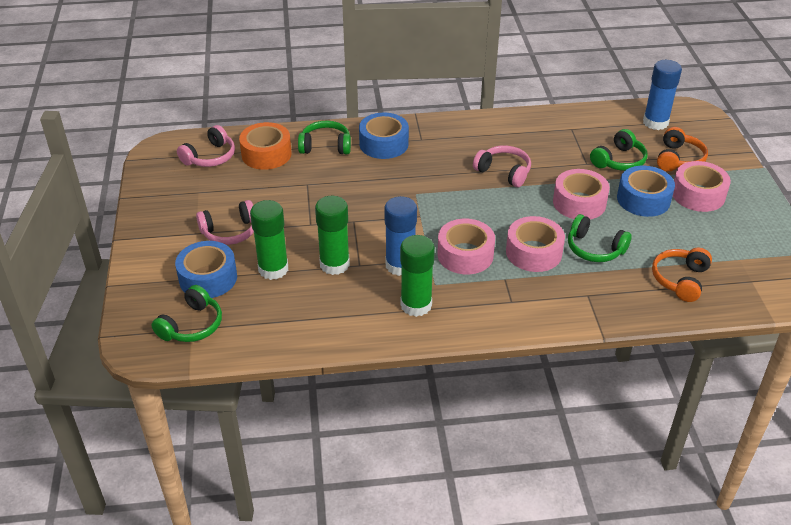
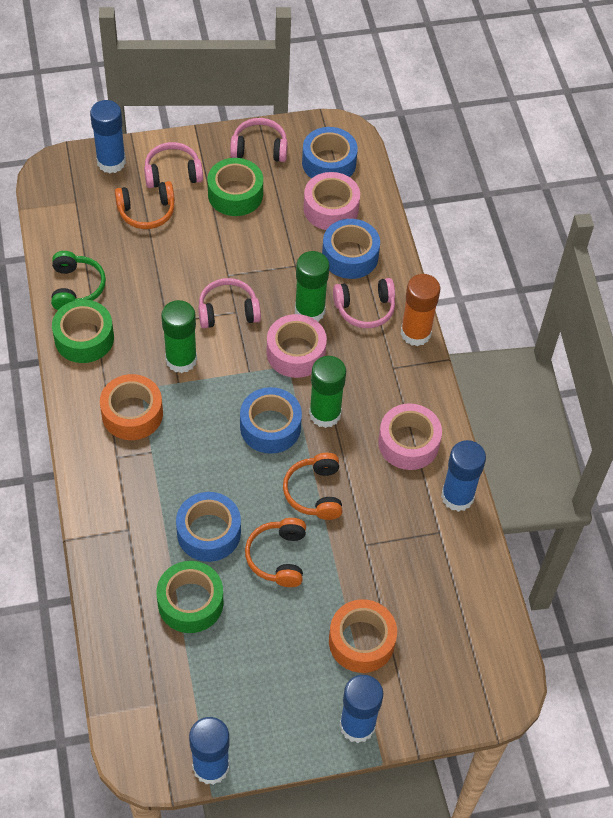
blue glue stick: 2 -> 4
blue tape: 3 -> 4
green headphones: 4 -> 1
green tape: 0 -> 3
orange glue stick: 0 -> 1
orange headphones: 2 -> 3
orange tape: 1 -> 2
pink headphones: 3 -> 4
pink tape: 4 -> 3

